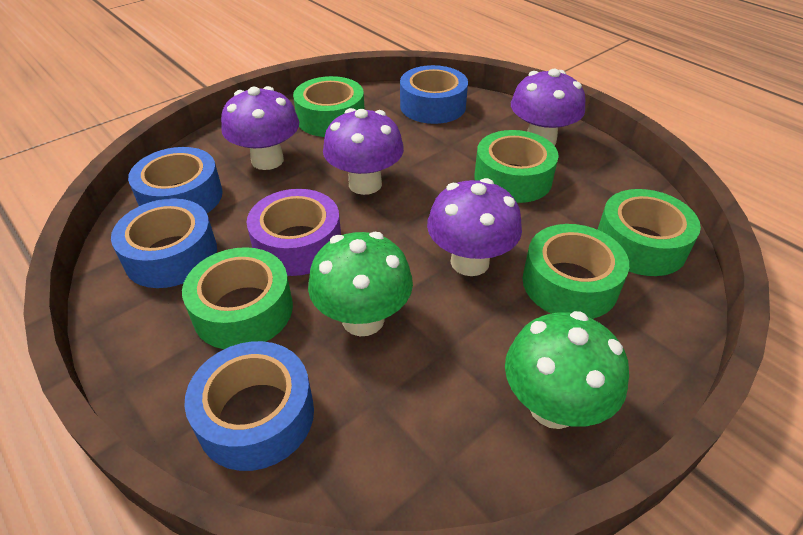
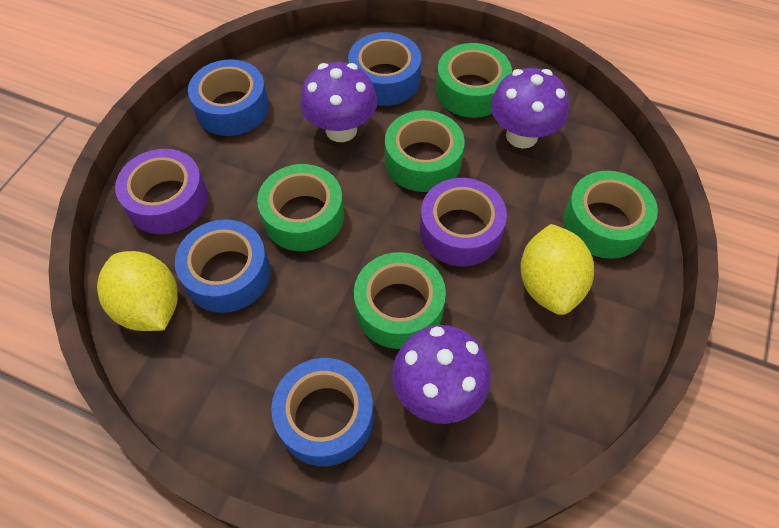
green mushroom: 2 -> 0
purple mushroom: 4 -> 3
purple tape: 1 -> 2
yellow lemon: 0 -> 2

